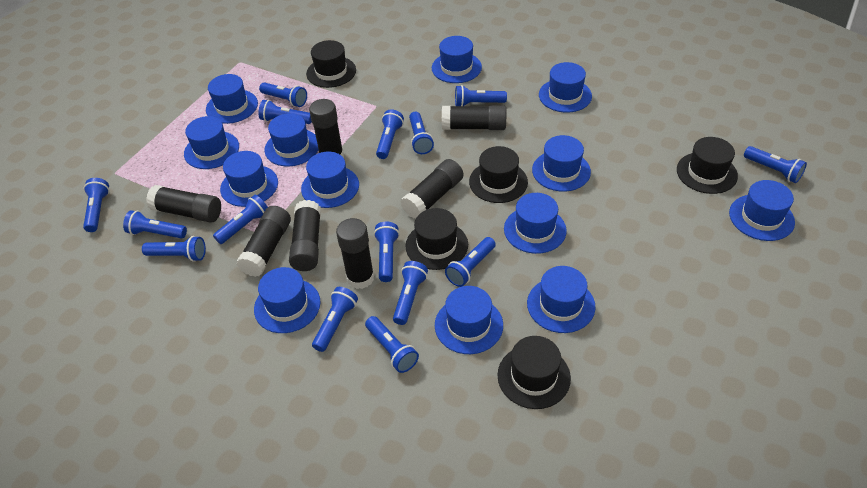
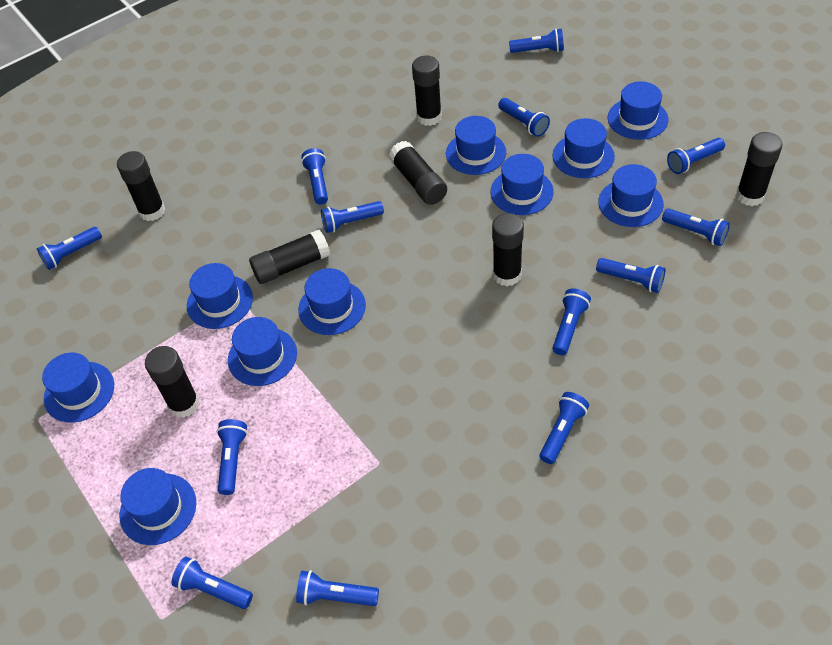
black hat: 5 -> 0
blue flashlight: 15 -> 13
blue hat: 13 -> 10

